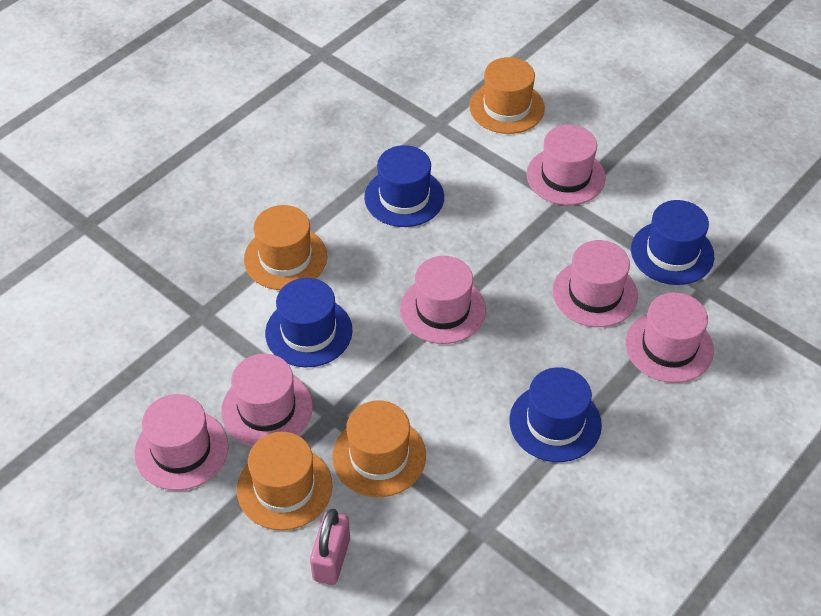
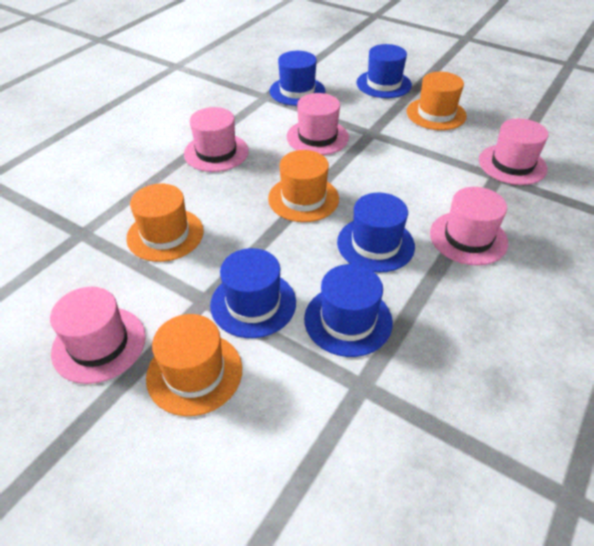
blue hat: 4 -> 5
pink hat: 6 -> 5
pink padlock: 1 -> 0

